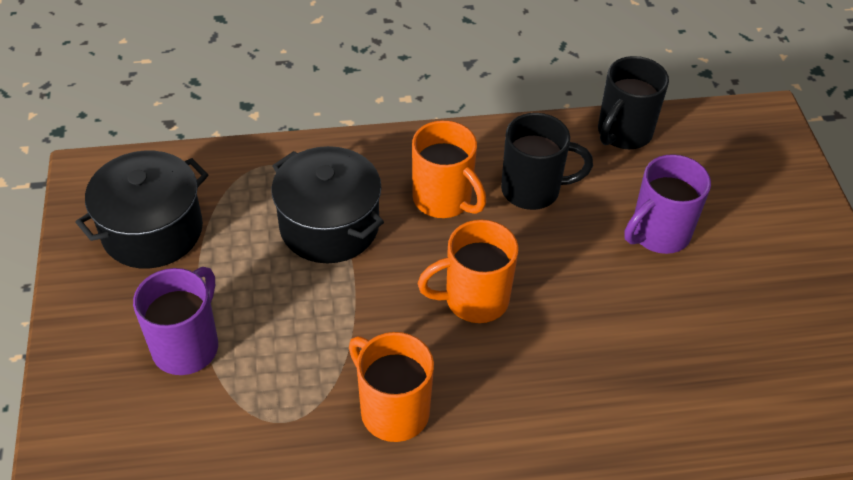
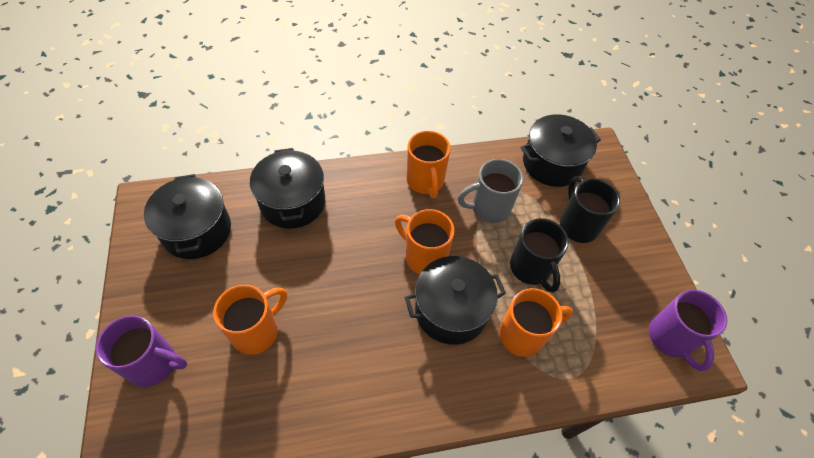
black pot: 2 -> 4
grey mug: 0 -> 1
orange mug: 3 -> 4

